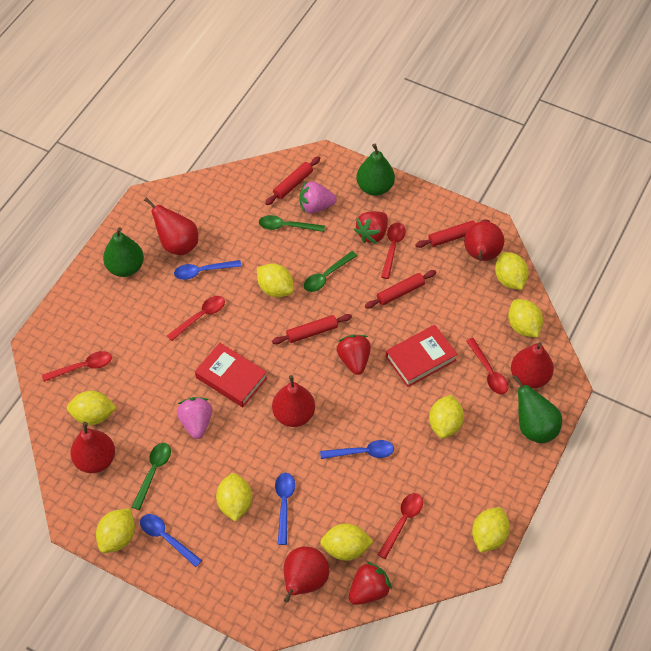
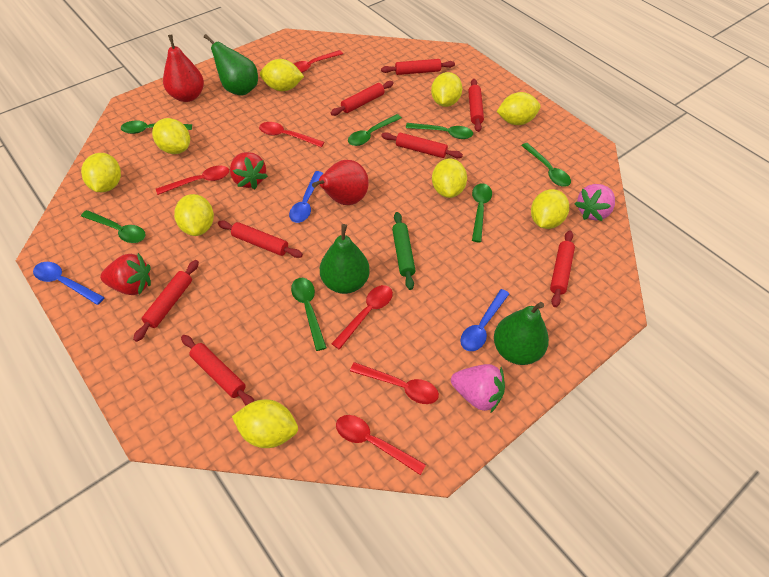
blue spoon: 4 -> 3
green rolling pin: 0 -> 1
green spoon: 3 -> 7
red book: 2 -> 0
red pear: 6 -> 2
red rolling pin: 4 -> 8
red spoon: 5 -> 6
red strawberry: 3 -> 2

